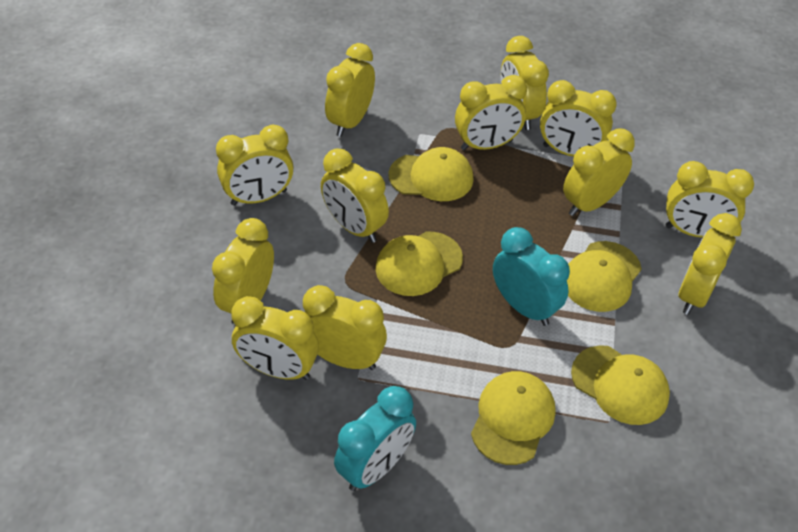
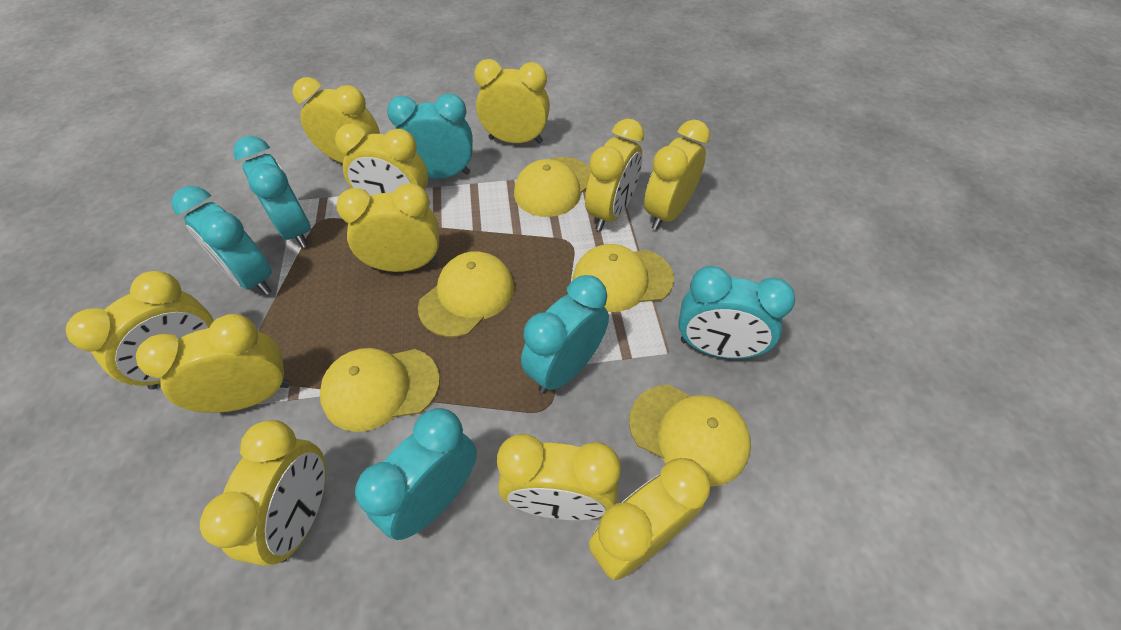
turquoise clock: 2 -> 6
yellow clock: 12 -> 11

